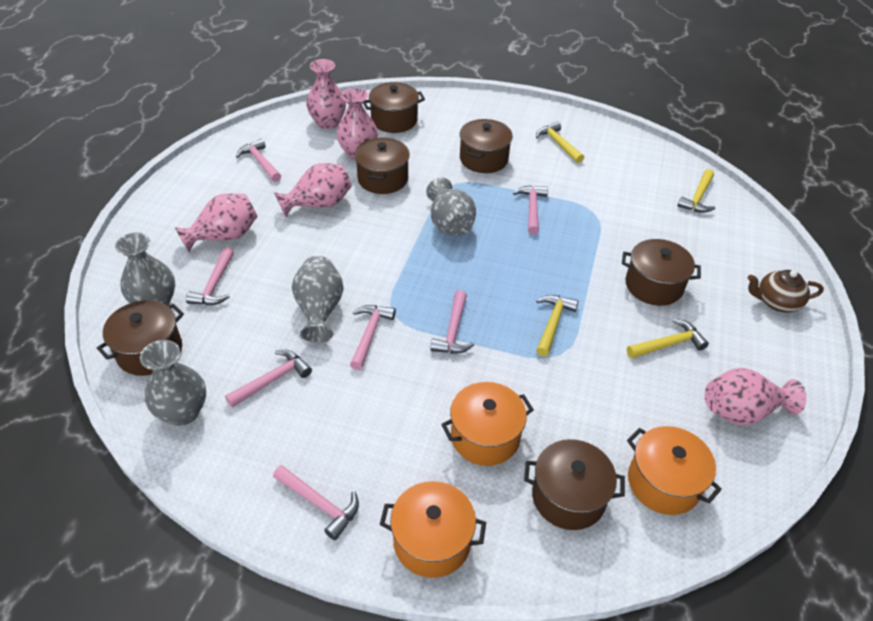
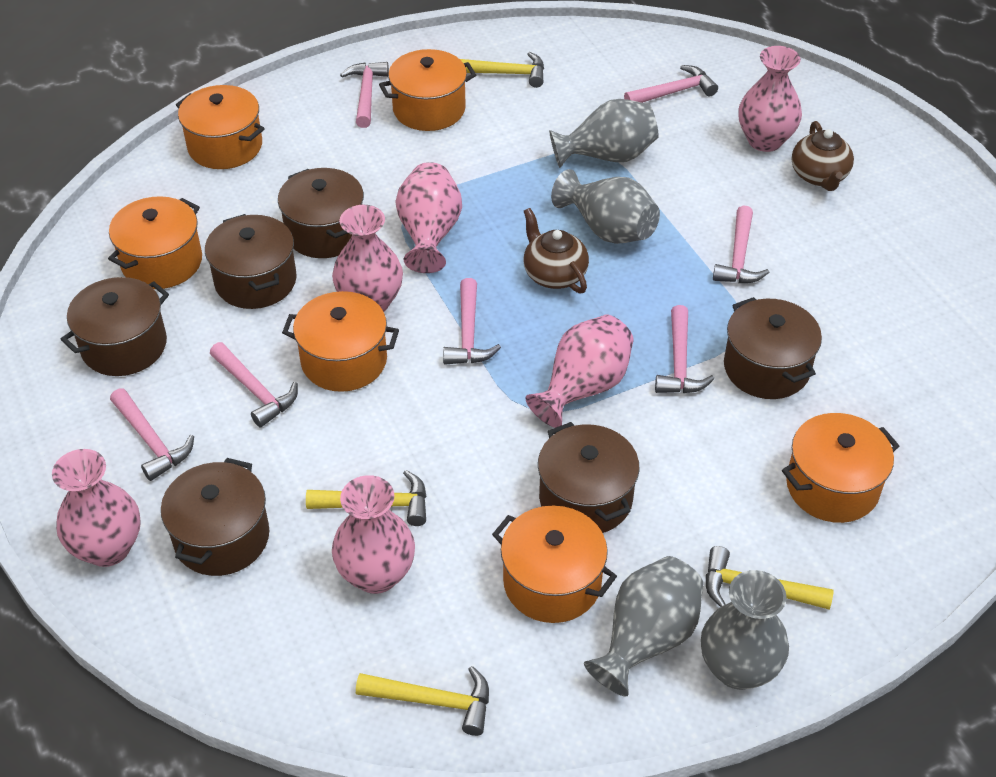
brown teapot: 1 -> 2
orange pot: 3 -> 6
pink vase: 5 -> 6

